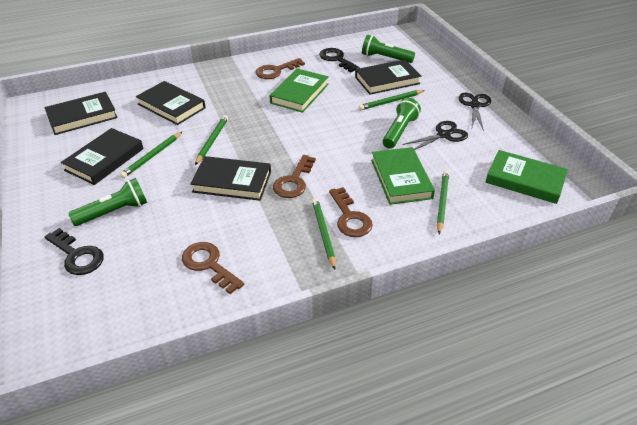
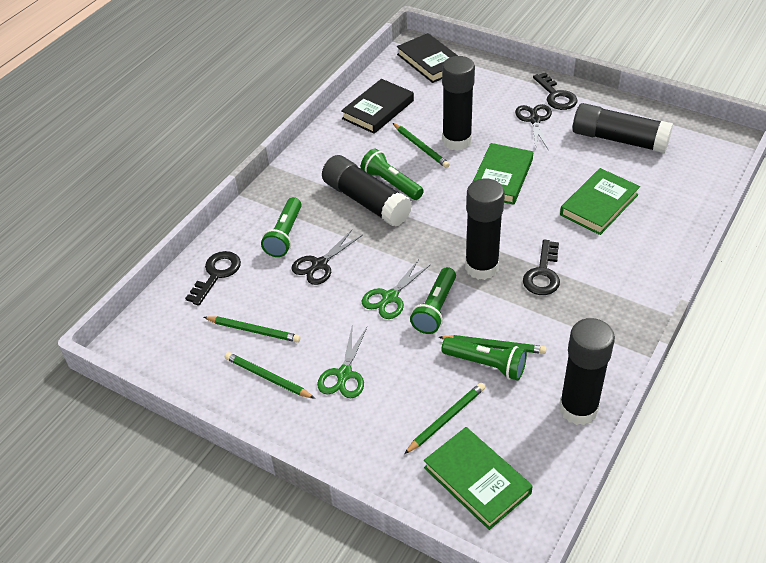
black book: 5 -> 2
black glue stick: 0 -> 5
black key: 2 -> 3
brown key: 4 -> 0
green flashlight: 3 -> 4
green scissors: 0 -> 2

